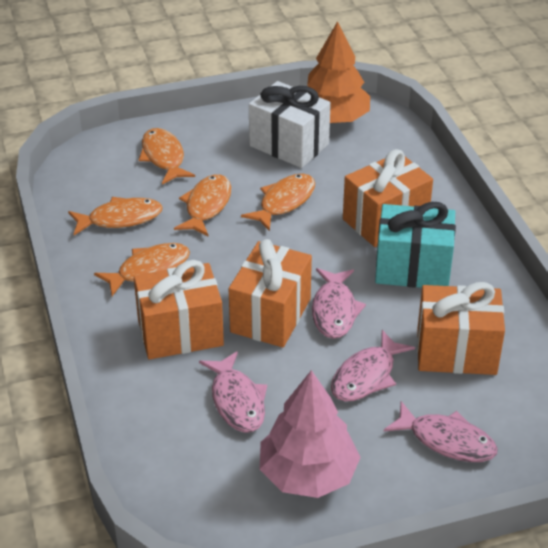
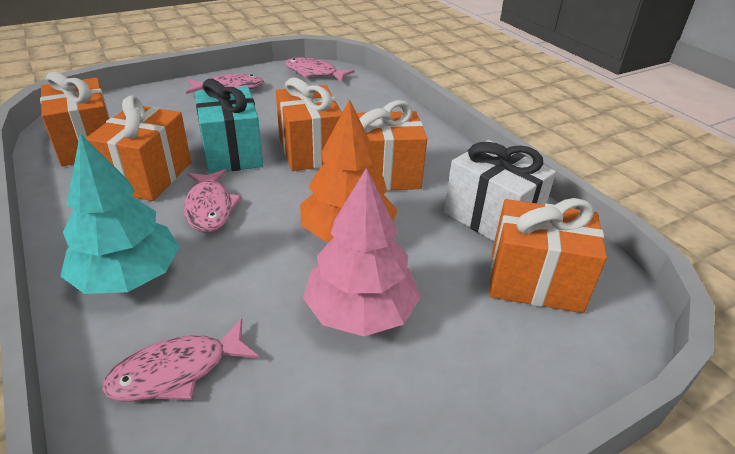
orange fish: 5 -> 0
orange gift: 4 -> 5
turquoise tree: 0 -> 1

